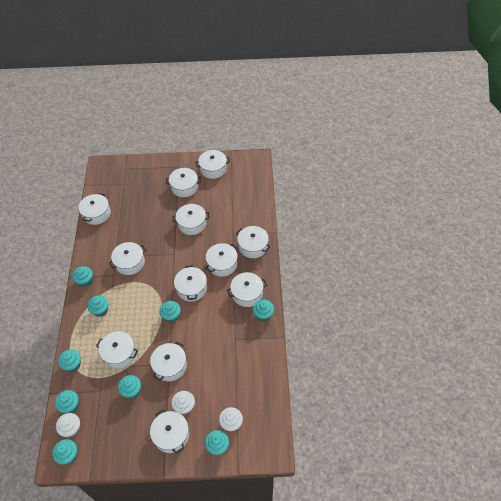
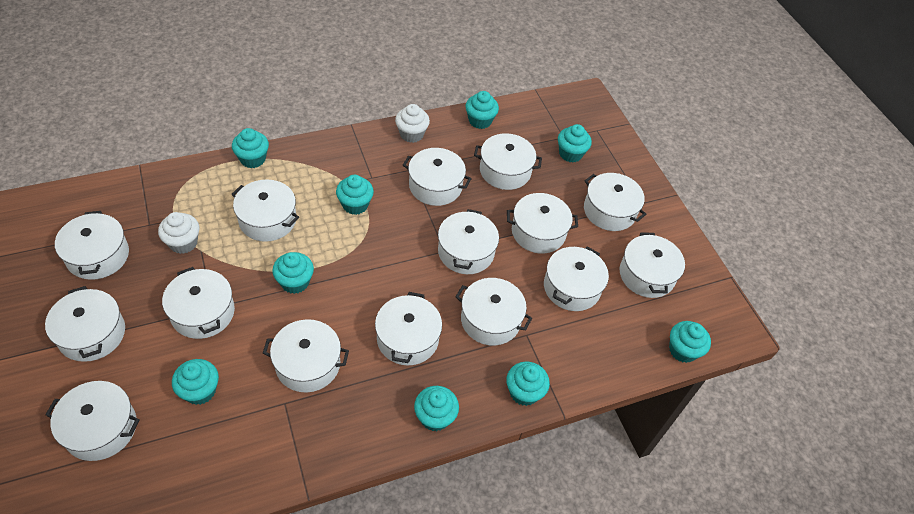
white cupcake: 3 -> 2
white pot: 12 -> 15

